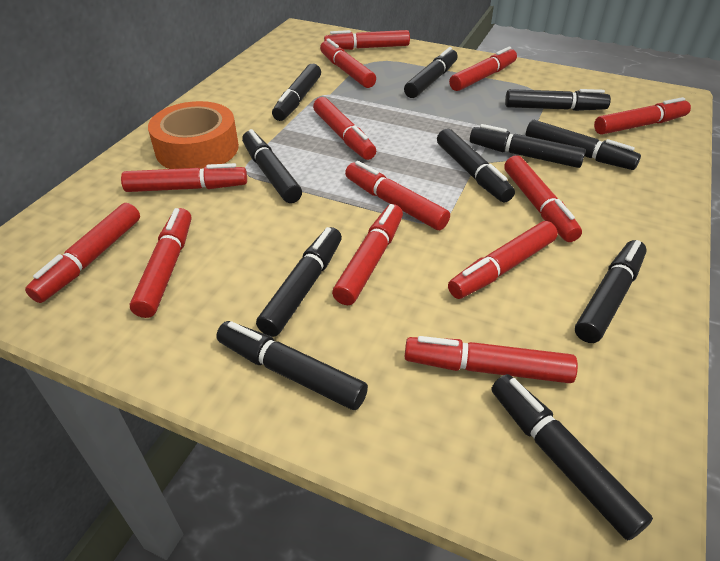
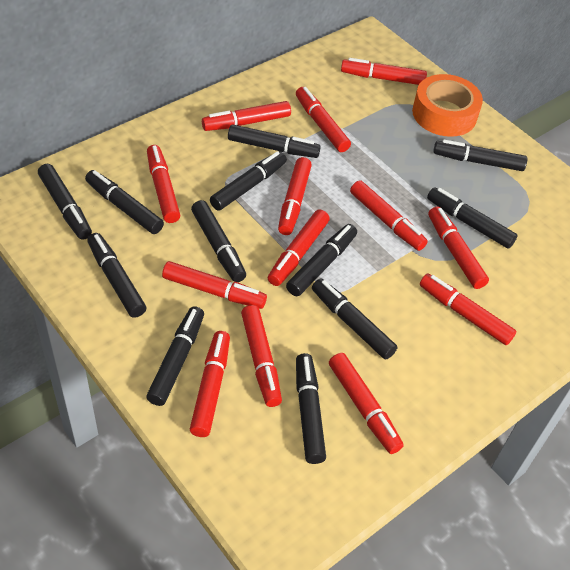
black marker: 11 -> 12

